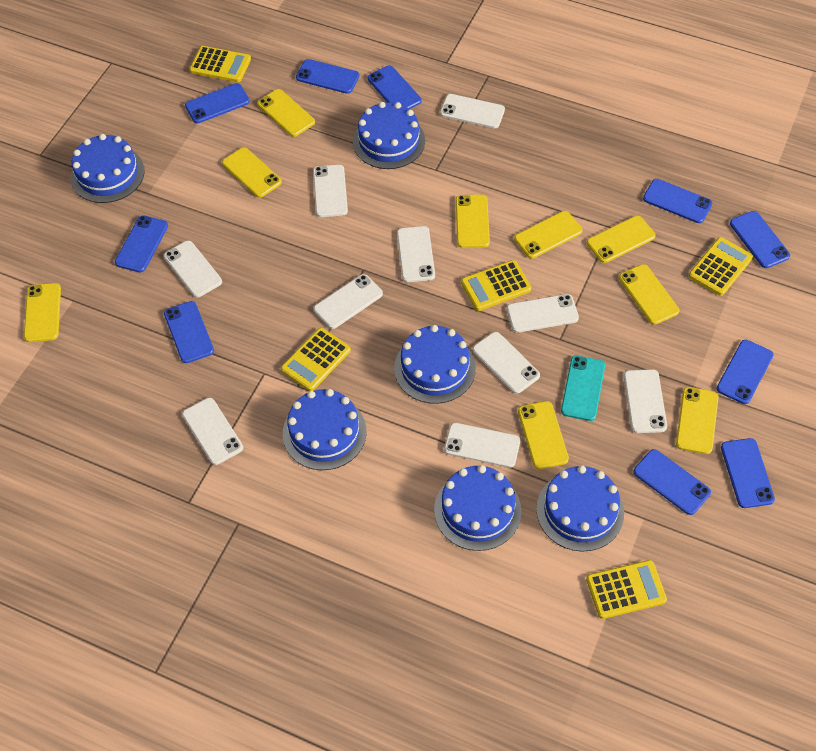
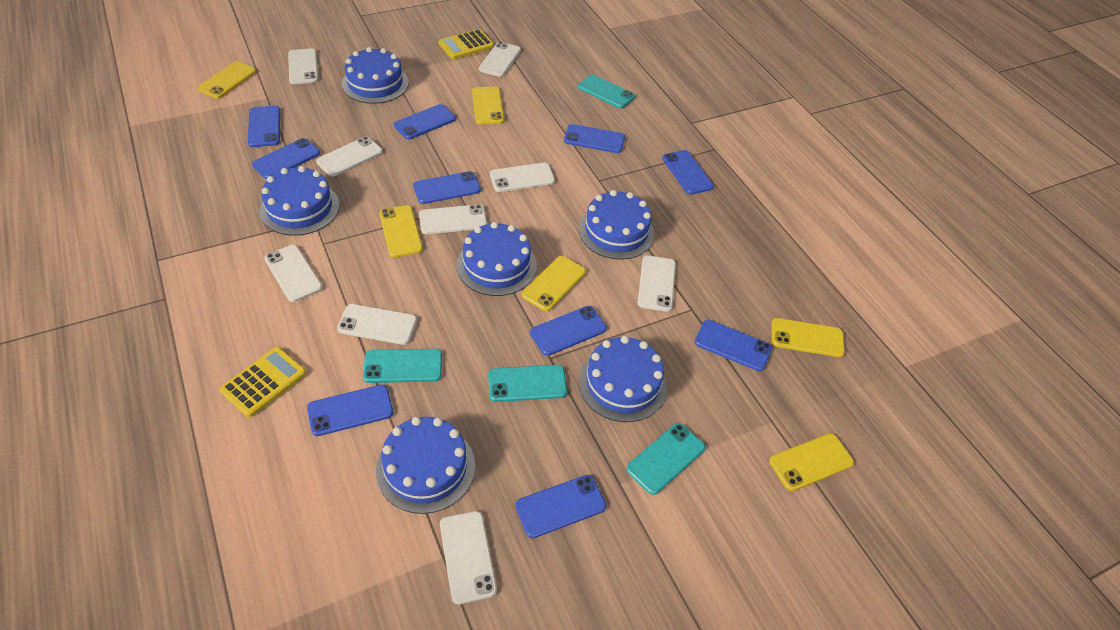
turquoise phone: 1 -> 4
white phone: 10 -> 9
yellow calculator: 5 -> 2
yellow phone: 9 -> 6

